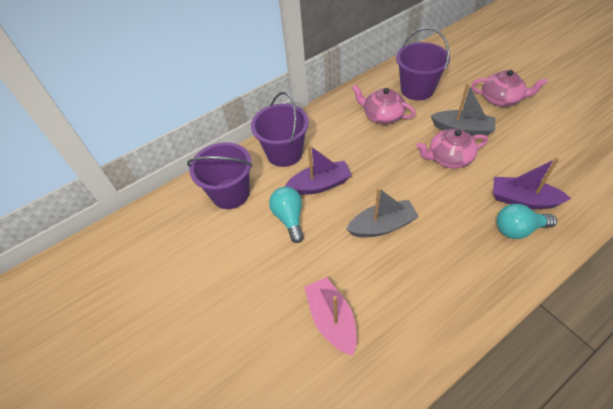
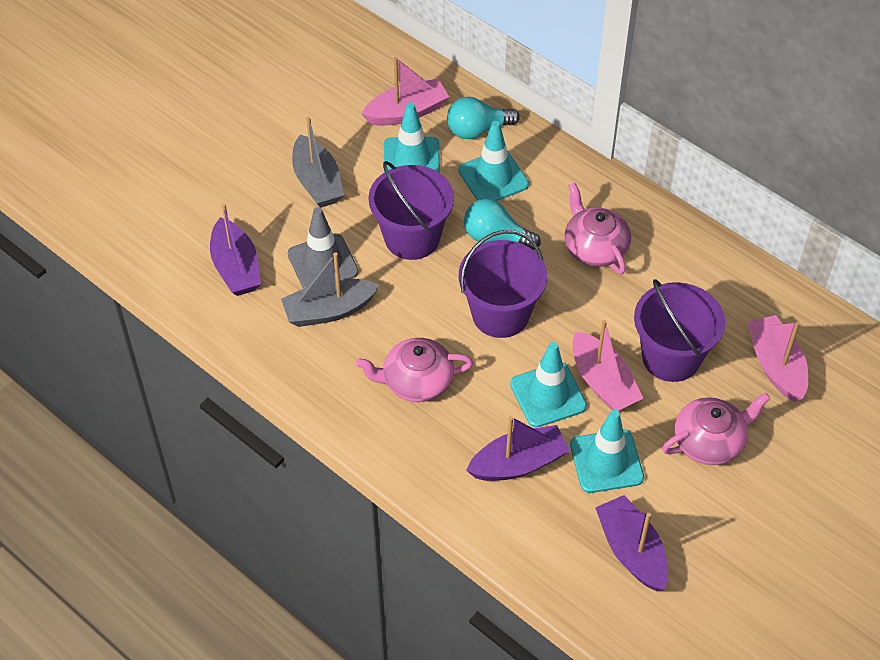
grey traffic cone: 0 -> 1
pink boat: 1 -> 3
purple boat: 2 -> 3
turquoise traffic cone: 0 -> 4

